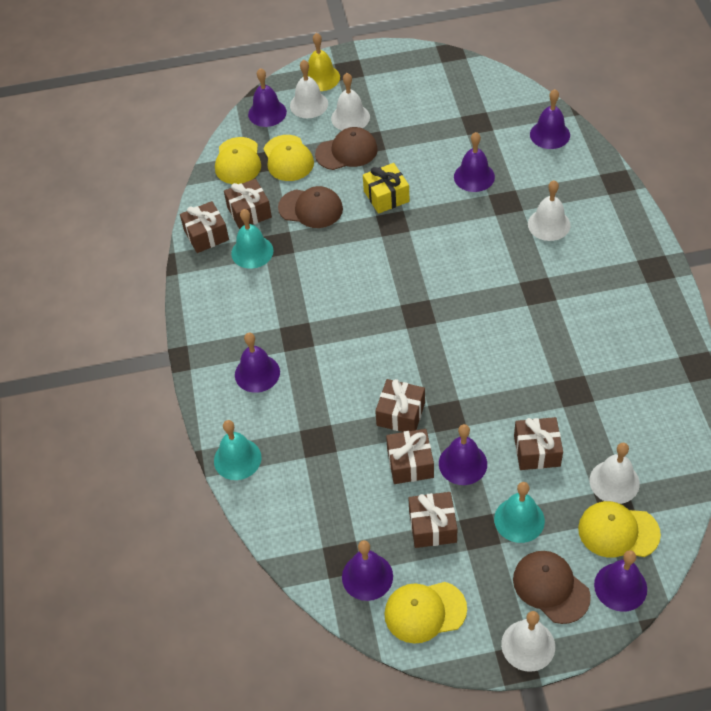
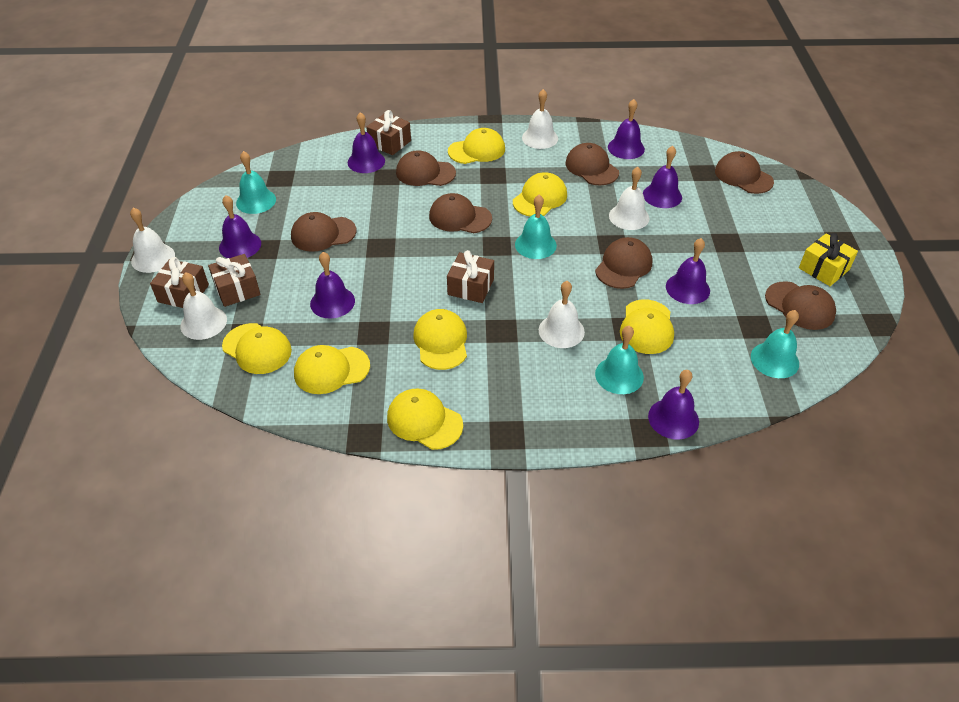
brown cap: 3 -> 7
brown gift: 6 -> 4
turquoise bell: 3 -> 4
yellow bell: 1 -> 0
yellow cap: 4 -> 7

